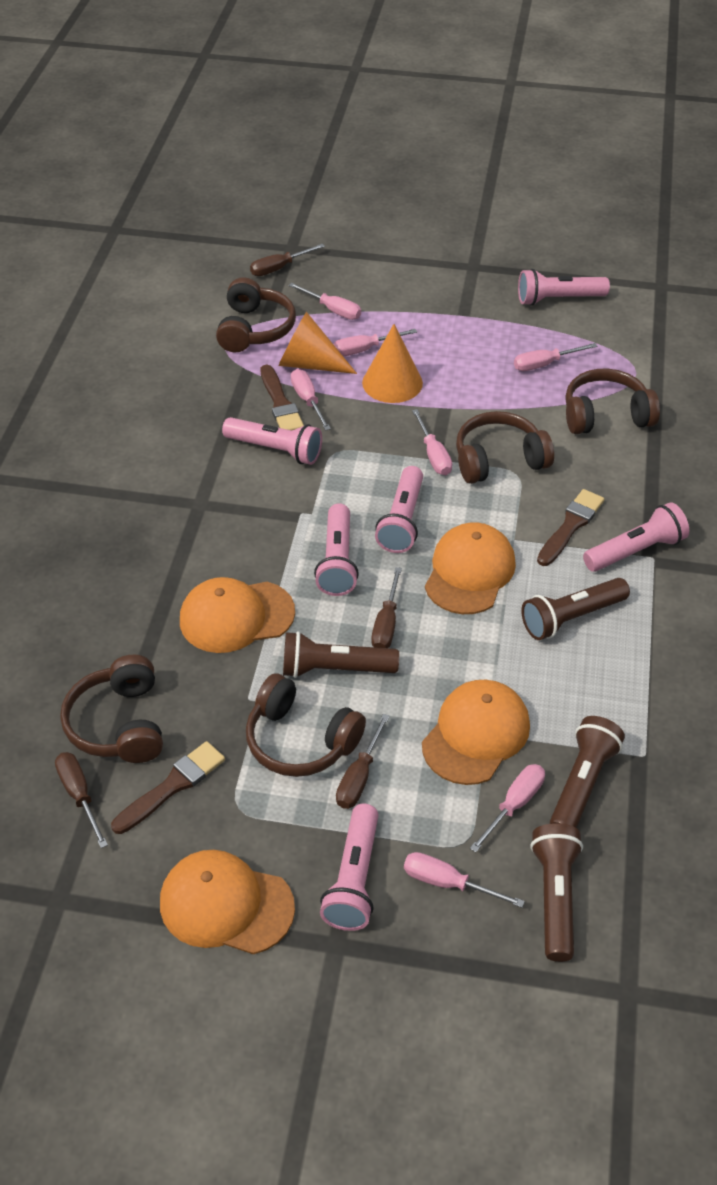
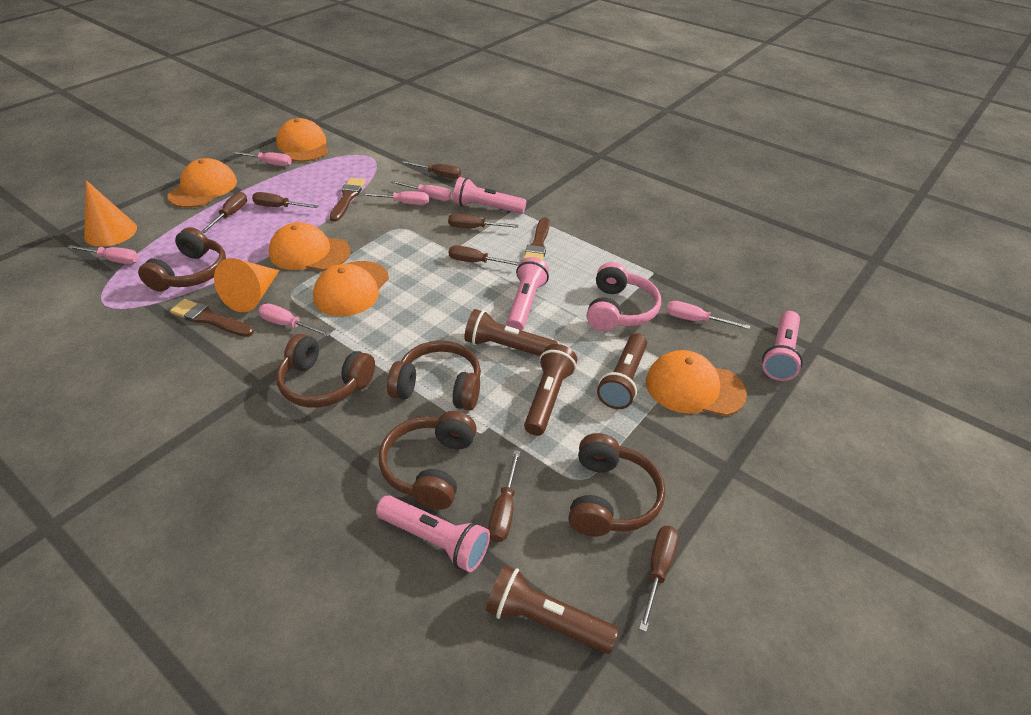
brown screwdriver: 4 -> 7
orange cap: 4 -> 5
pink flashlight: 6 -> 4
pink headphones: 0 -> 1
pink screwdriver: 7 -> 6

